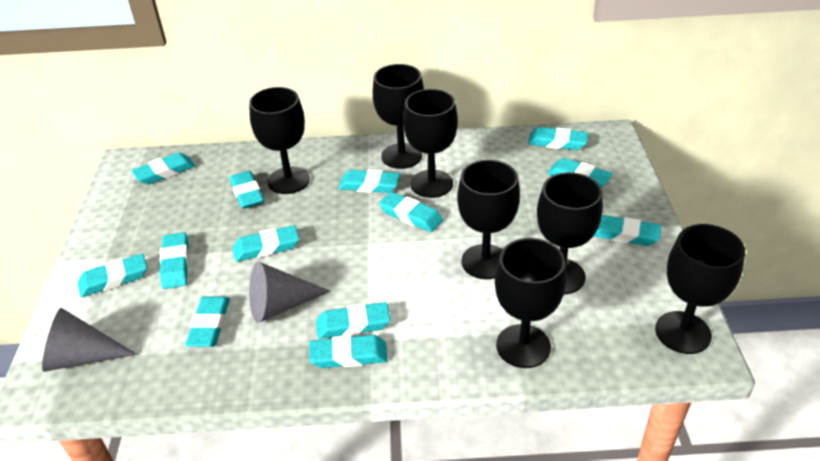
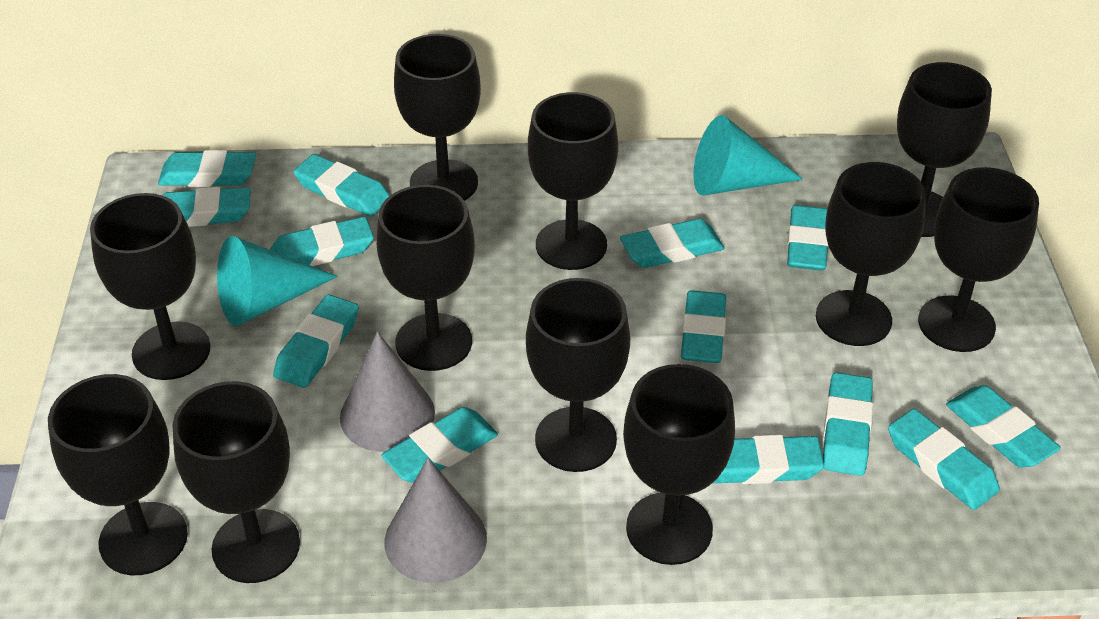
black goblet: 7 -> 11
turquoise cone: 0 -> 2

